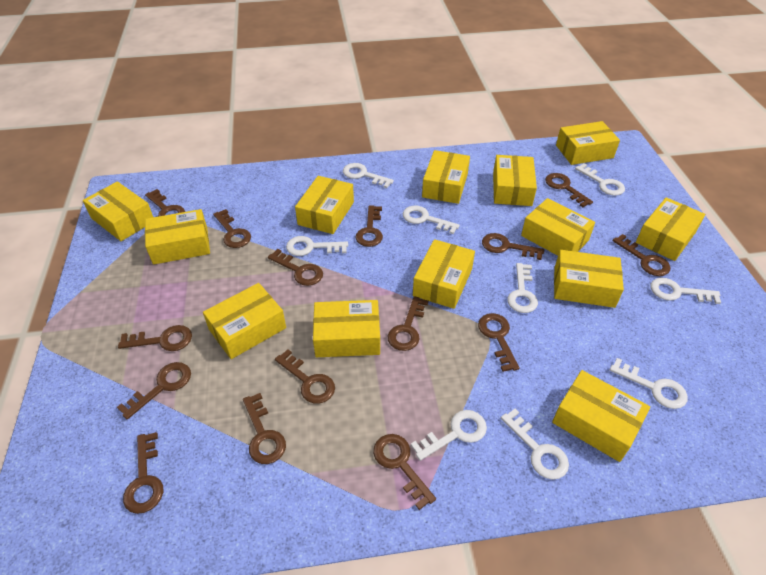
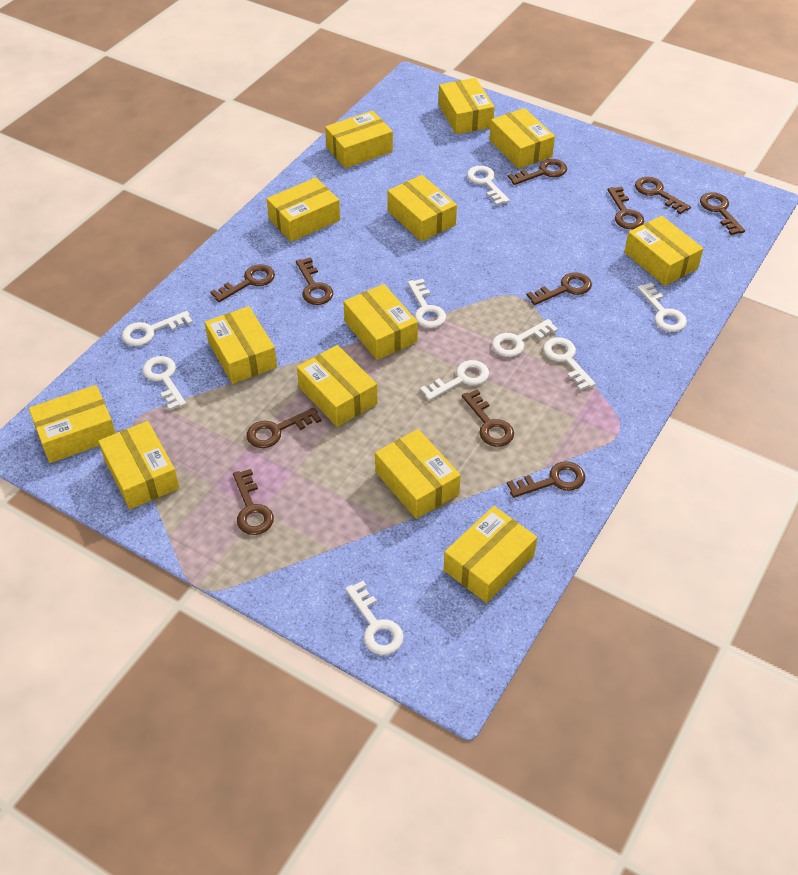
brown key: 15 -> 11

